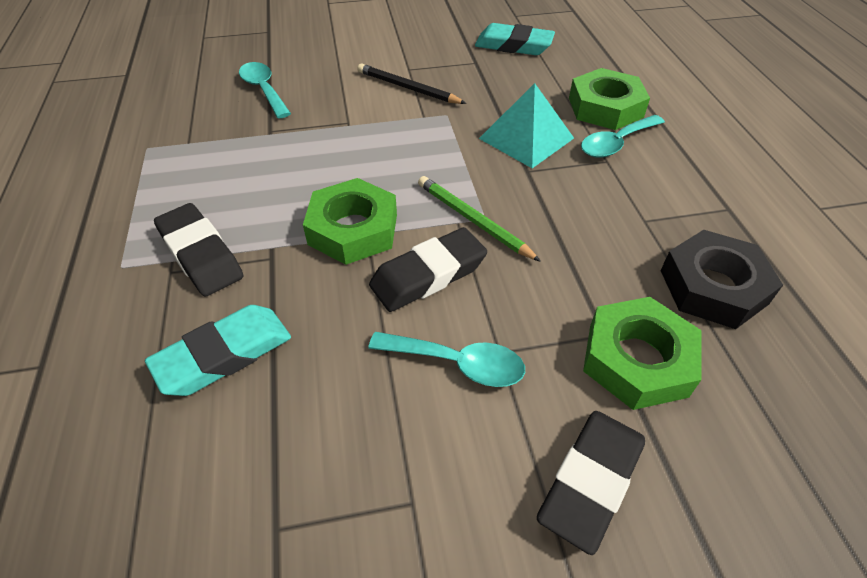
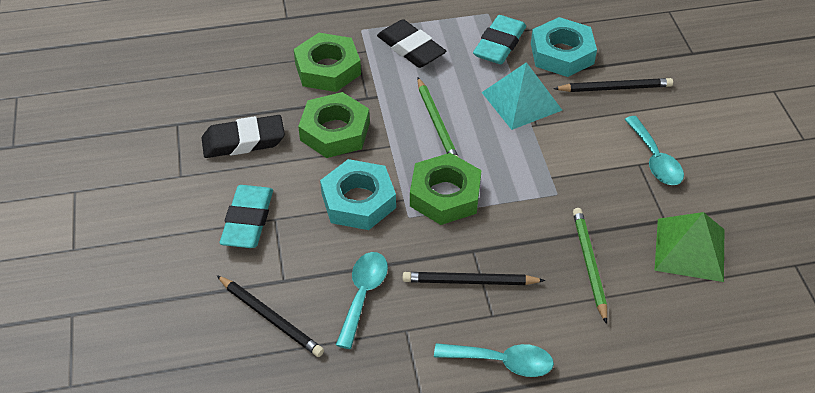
black eraser: 3 -> 2
black nut: 1 -> 0
black pencil: 1 -> 3
green pencil: 1 -> 2
green pyramid: 0 -> 1
turquoise nut: 0 -> 2

